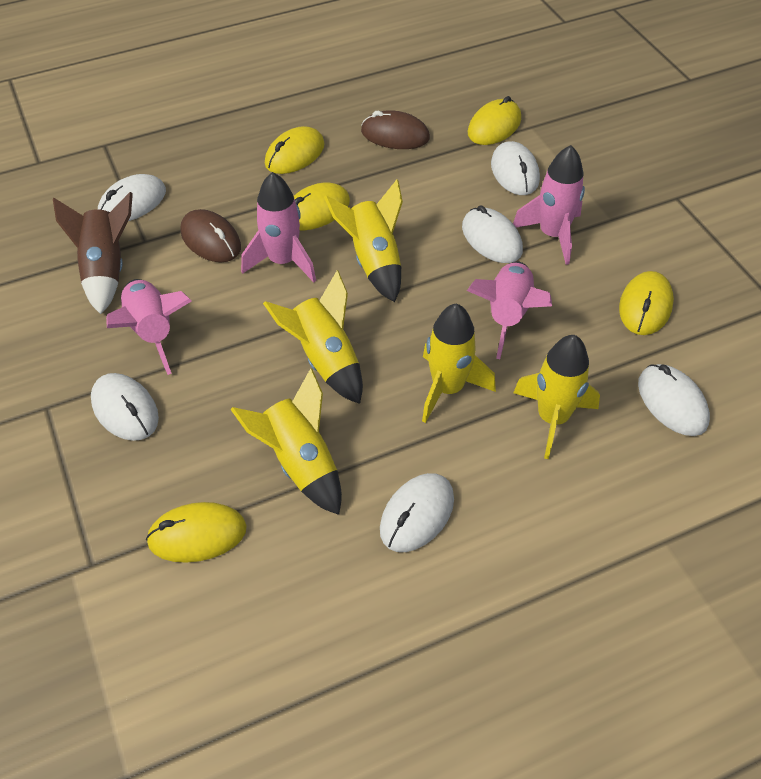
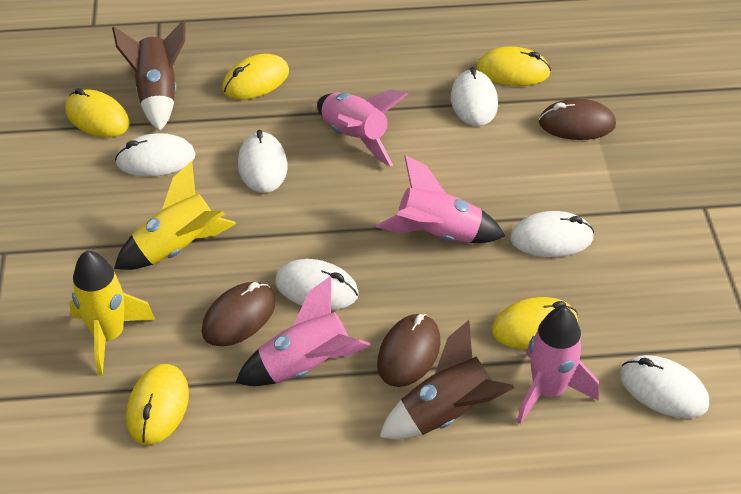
brown mouse: 2 -> 3
brown rocket: 1 -> 2
yellow rocket: 5 -> 2

